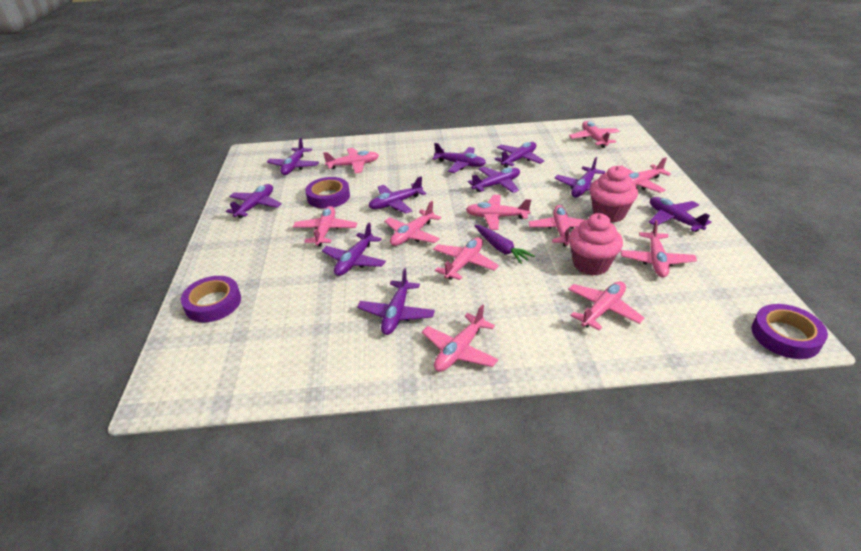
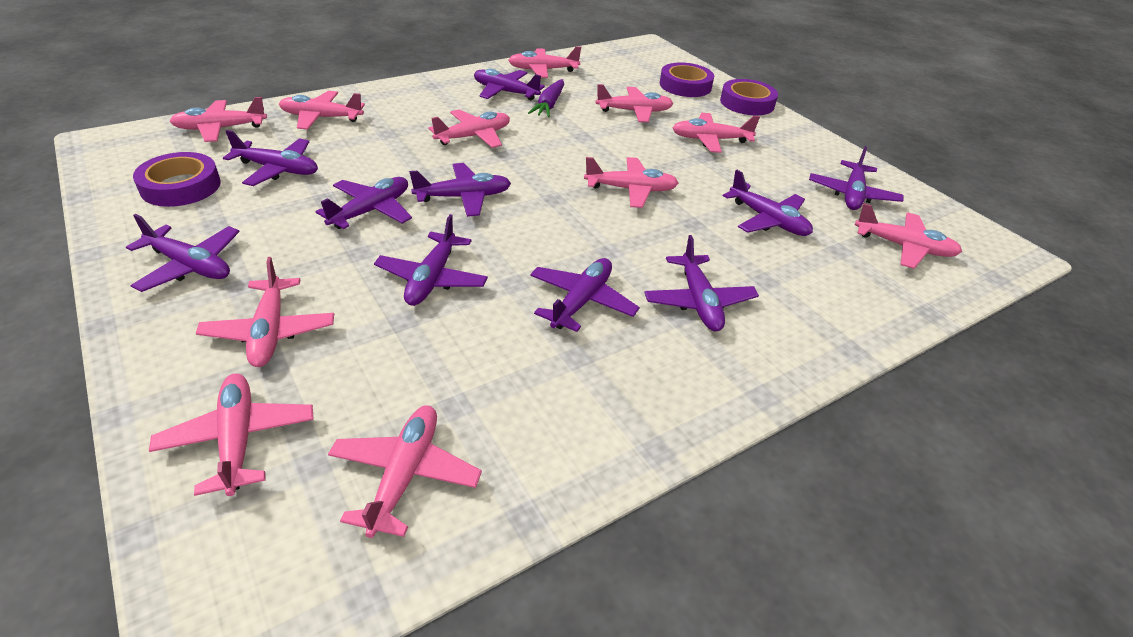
pink cupcake: 2 -> 0

